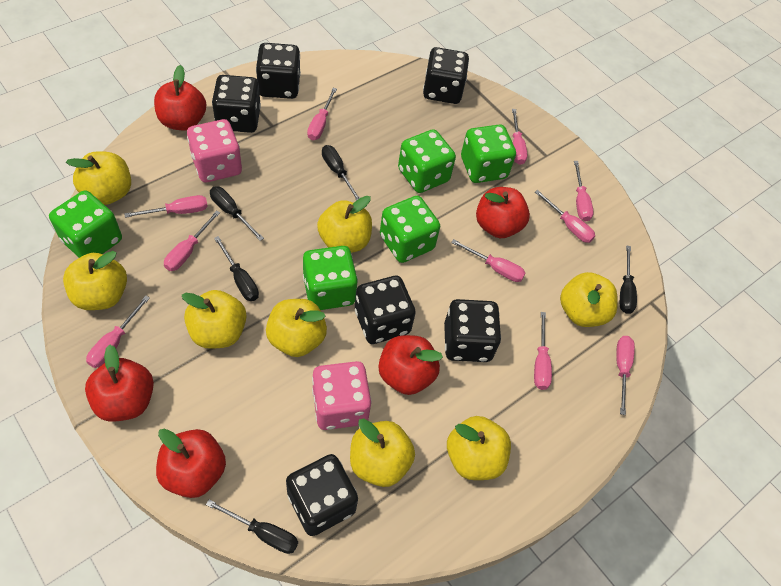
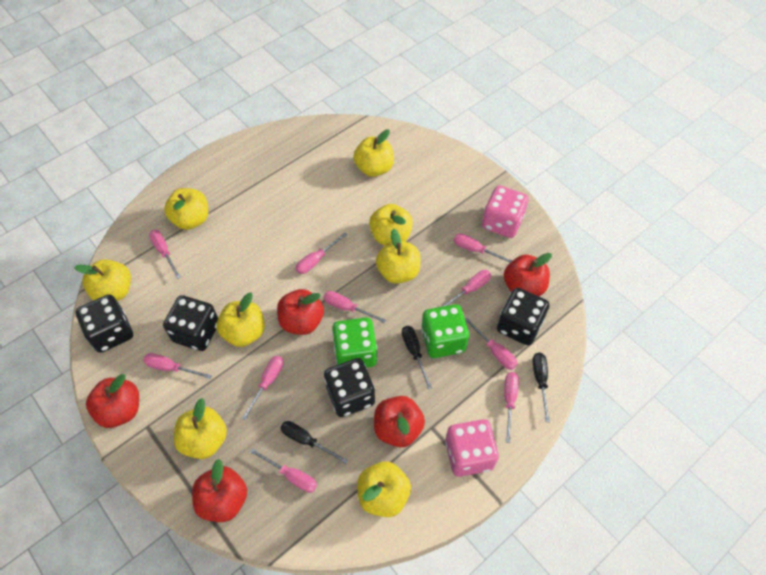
black dice: 6 -> 4
black screwdriver: 5 -> 3
green dice: 5 -> 2

